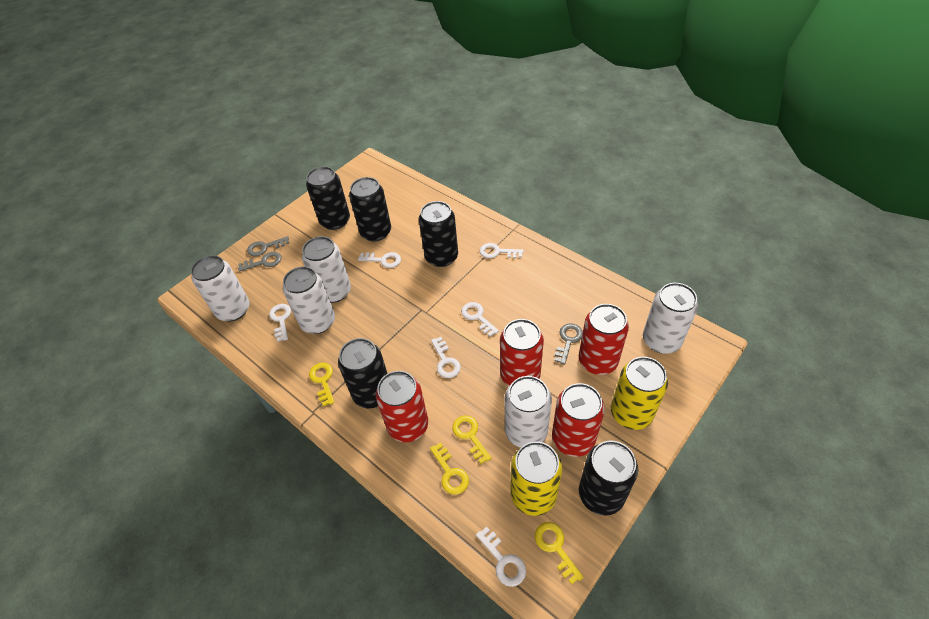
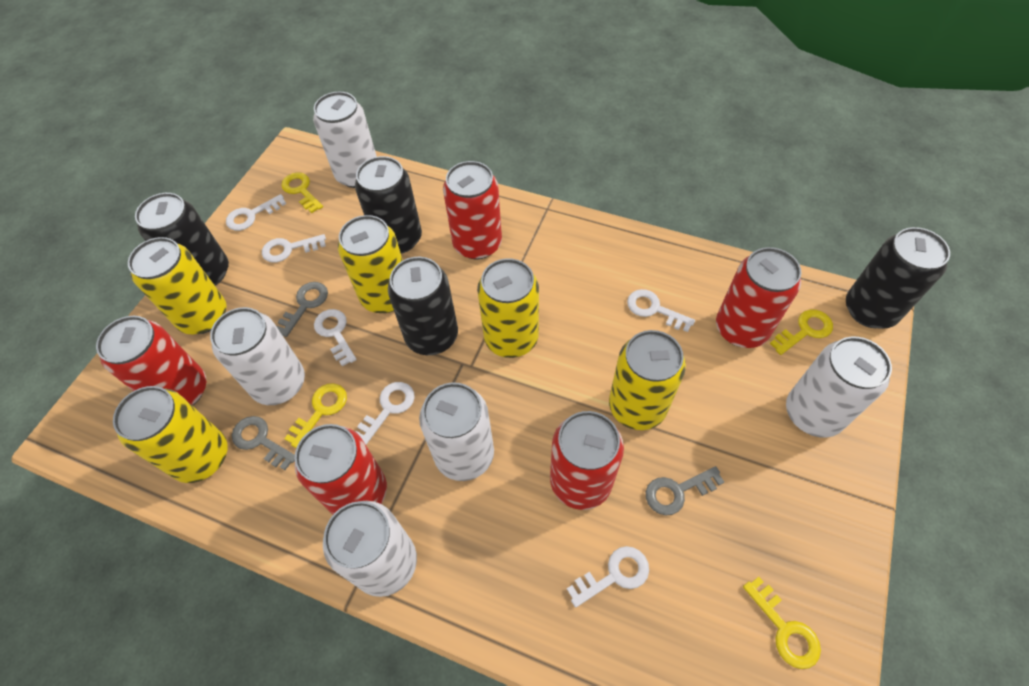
black can: 5 -> 4
red can: 4 -> 5
yellow can: 2 -> 5

